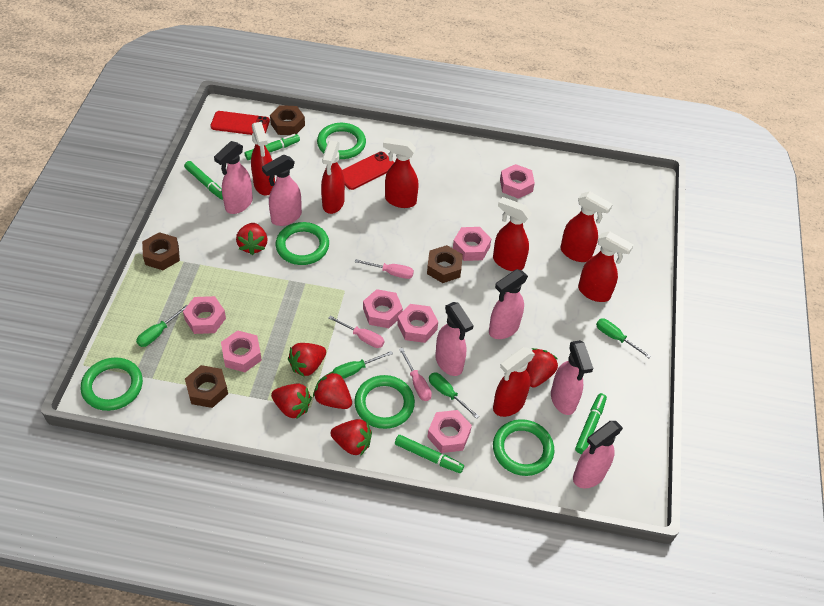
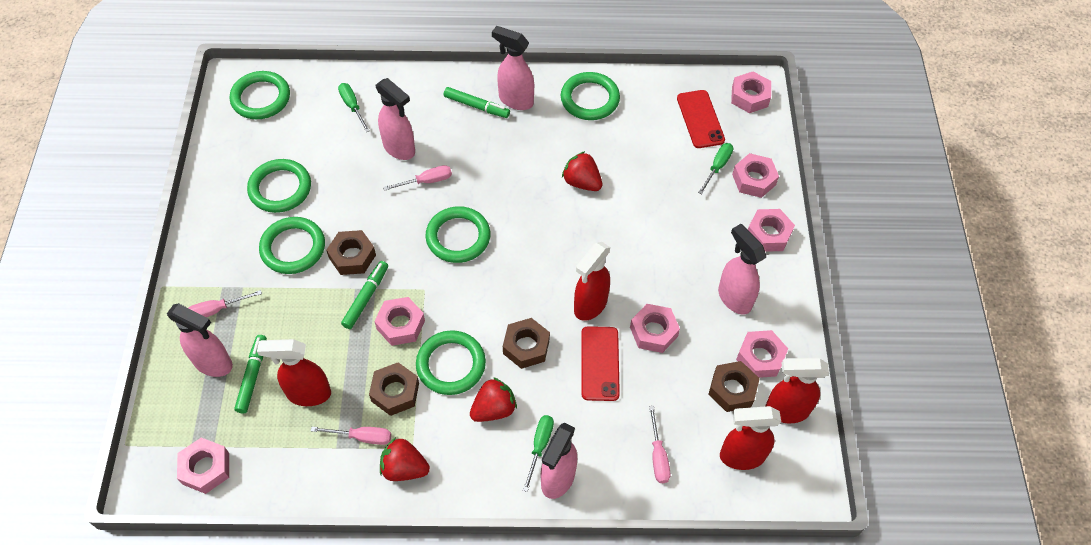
green marker: 4 -> 3
green ring: 5 -> 6
green screwdriver: 4 -> 3
pink screwdriver: 3 -> 4
pink spray bottle: 6 -> 5
red spray bottle: 7 -> 4
red strawberry: 6 -> 3

